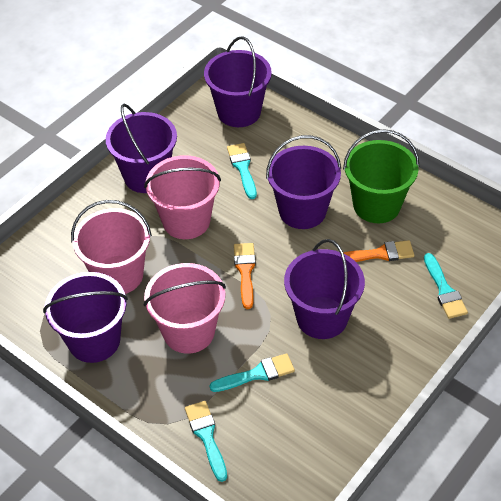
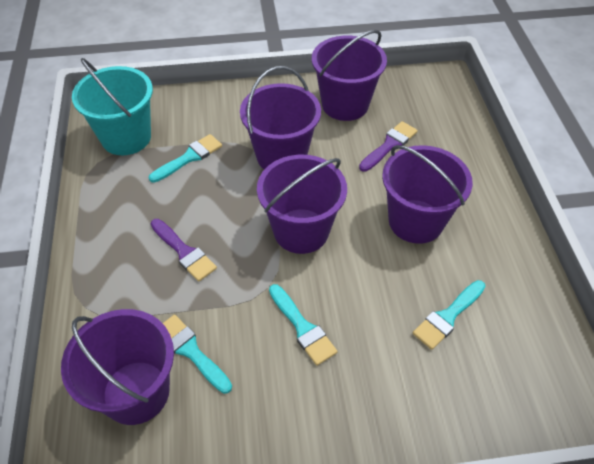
green bucket: 1 -> 0
orange brush: 2 -> 0
pink bucket: 3 -> 0
purple brush: 0 -> 2
turquoise bucket: 0 -> 1

